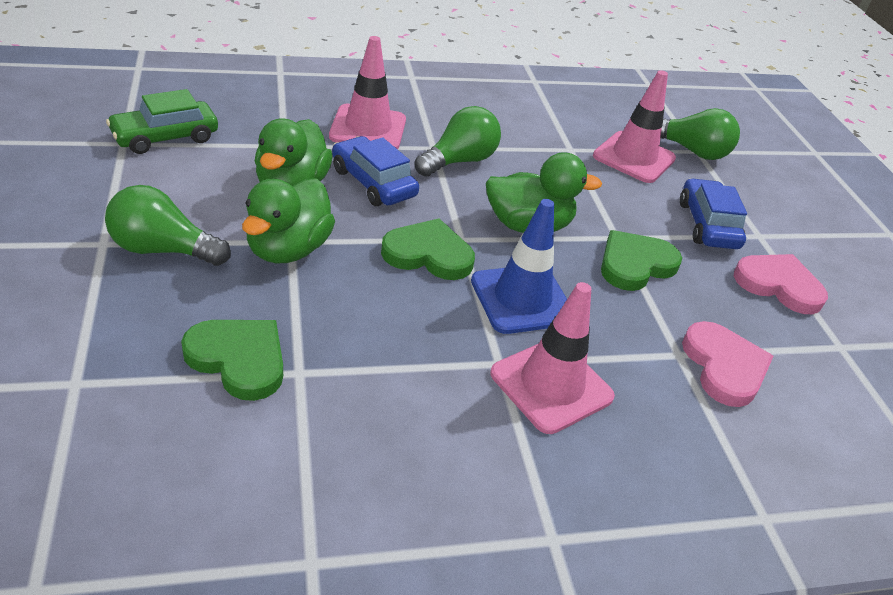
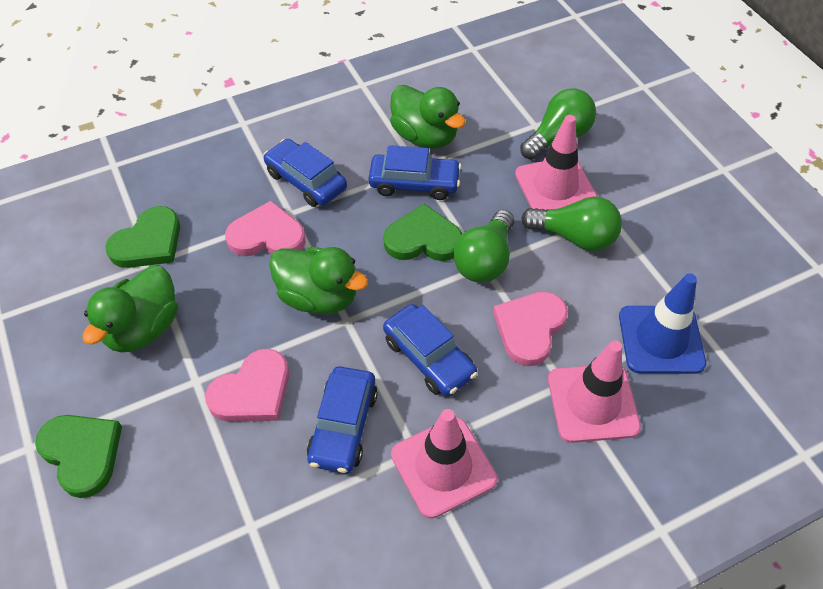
blue car: 2 -> 4
green car: 1 -> 0
pink heart: 2 -> 3

